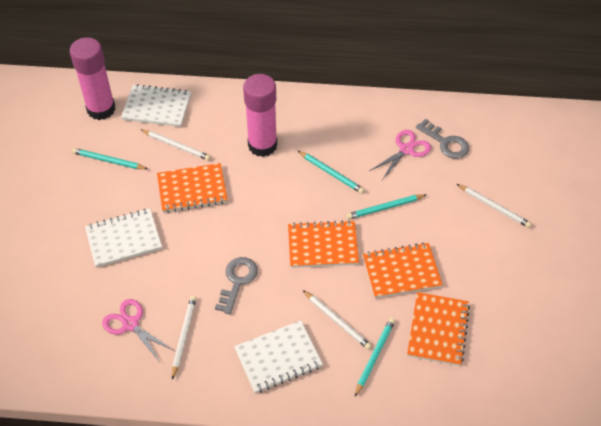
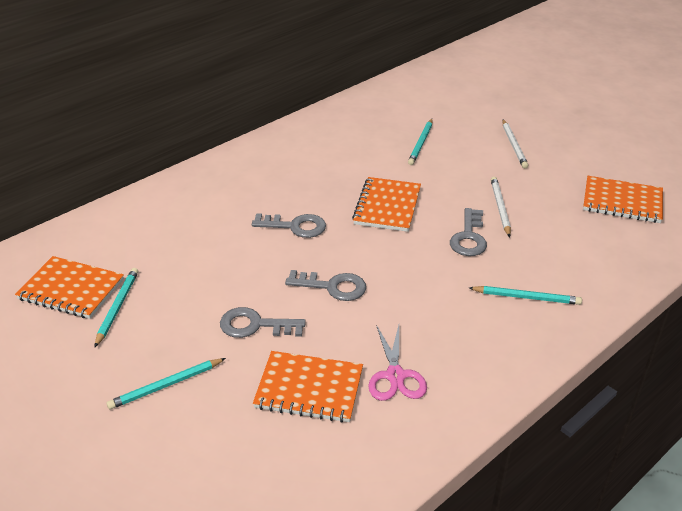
grey key: 2 -> 4
pink glue stick: 2 -> 0
pink scissors: 2 -> 1
white notebook: 3 -> 0
white pencil: 4 -> 2

